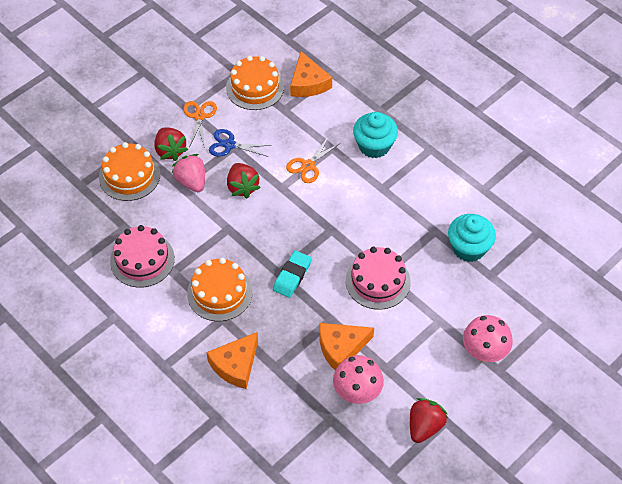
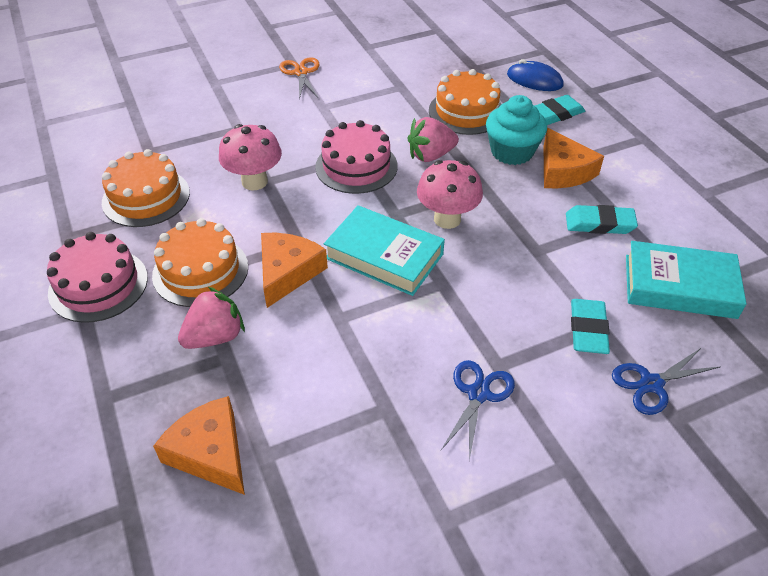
blue mouse: 0 -> 1
blue scissors: 1 -> 2
orange scissors: 2 -> 1
pink strawberry: 1 -> 2
red strawberry: 3 -> 0
turquoise book: 0 -> 2
turquoise cupcake: 2 -> 1
turquoise eraser: 1 -> 3

